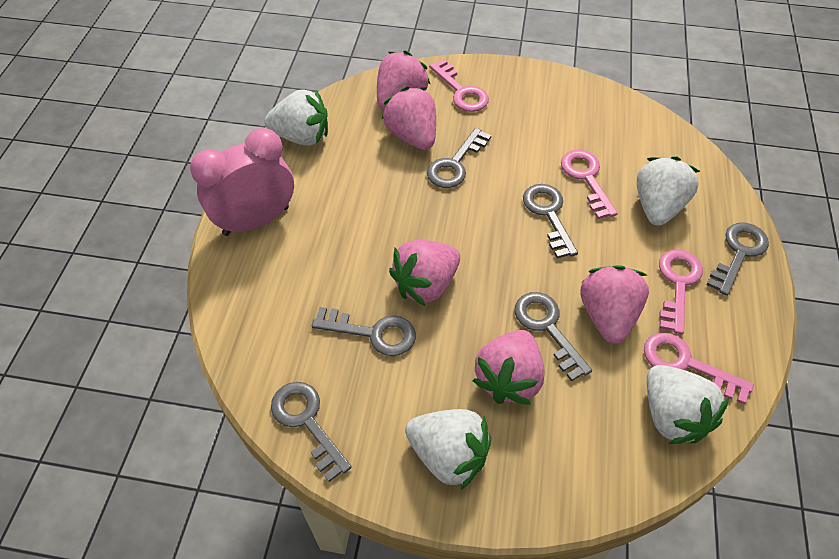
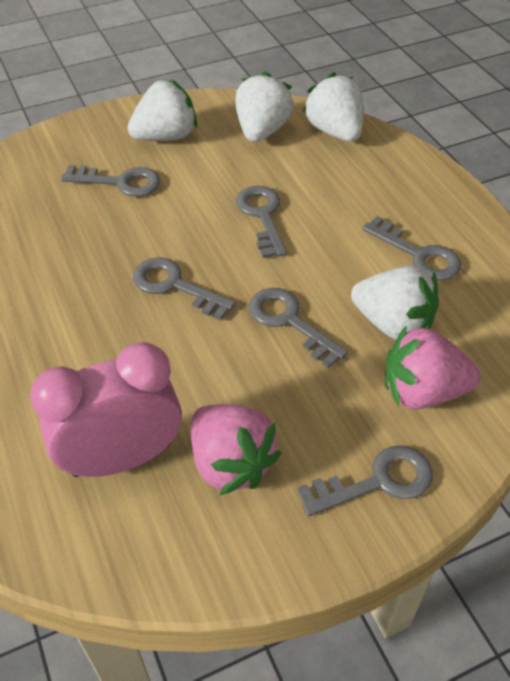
pink key: 4 -> 0
pink strawberry: 5 -> 2

